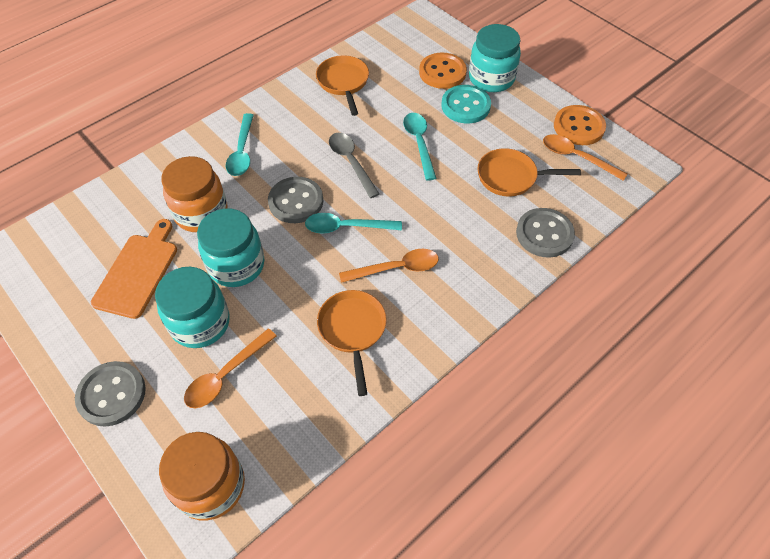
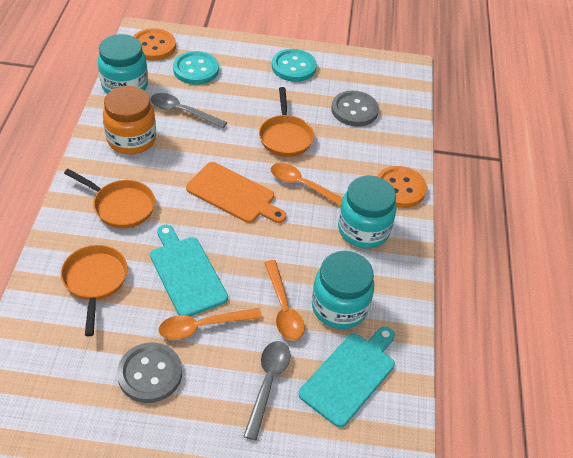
grey button: 3 -> 2
grey spoon: 1 -> 2
orange jar: 2 -> 1
turquoise button: 1 -> 2
turquoise cutting board: 0 -> 2
turquoise spoon: 3 -> 0

